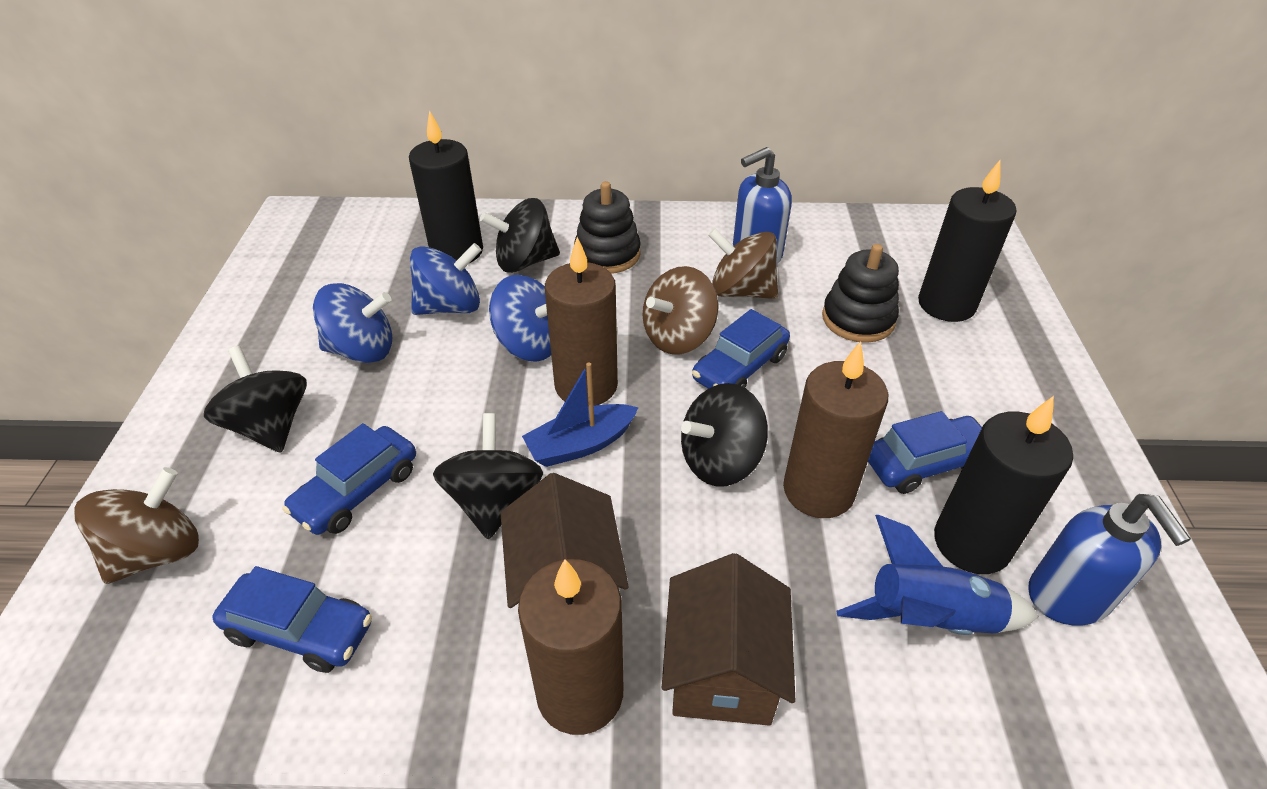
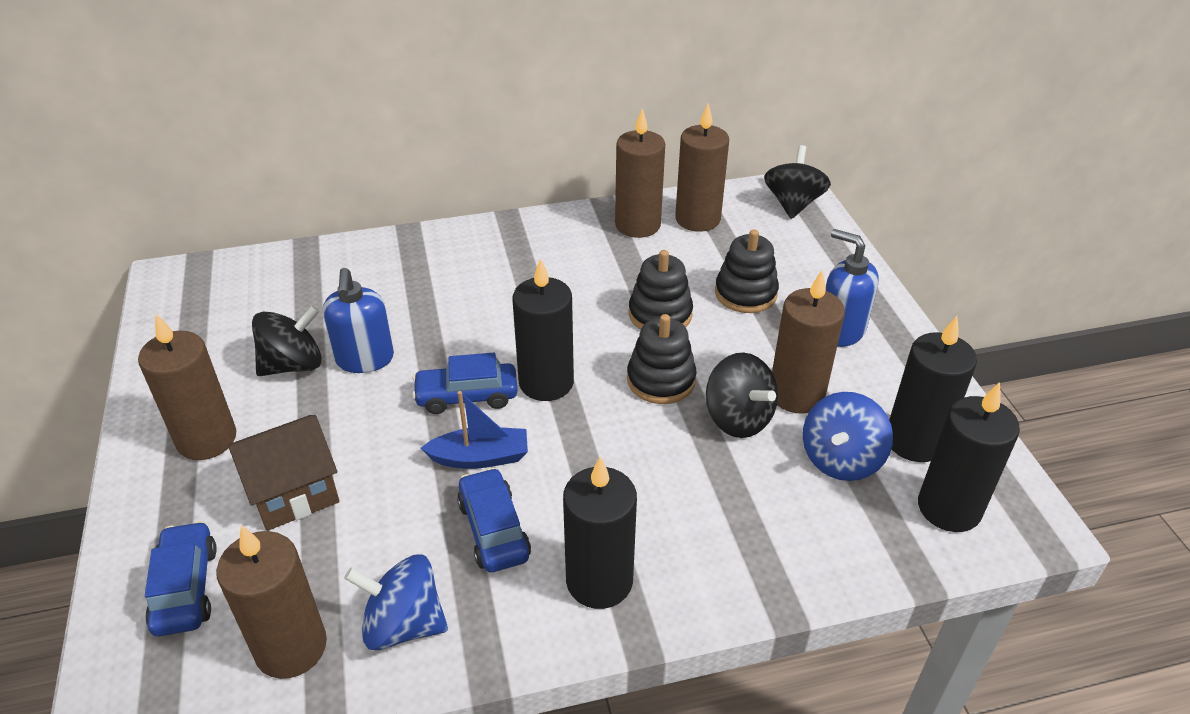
black candle: 3 -> 4
black spinning top: 4 -> 3
black stacking toy: 2 -> 3
blue car: 4 -> 3
blue rocket: 1 -> 0
blue spinning top: 3 -> 2
brown candle: 3 -> 5
brown house: 2 -> 1
brown spinning top: 3 -> 0

